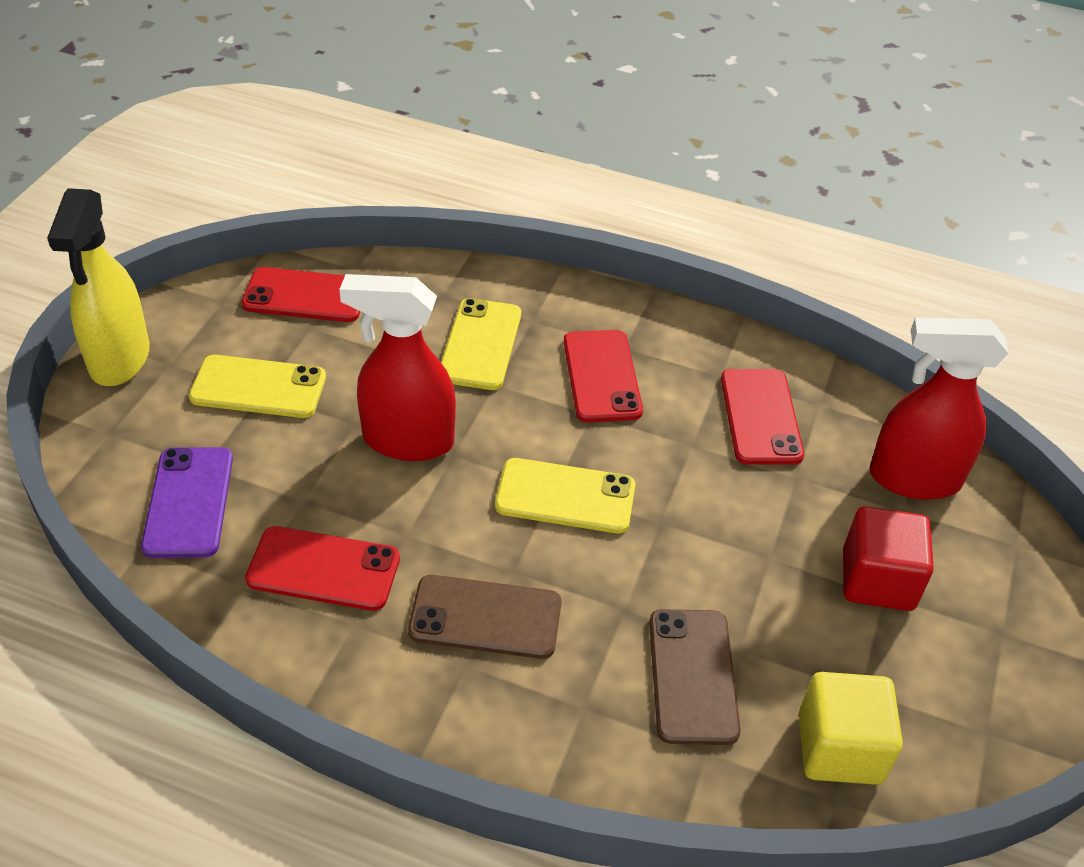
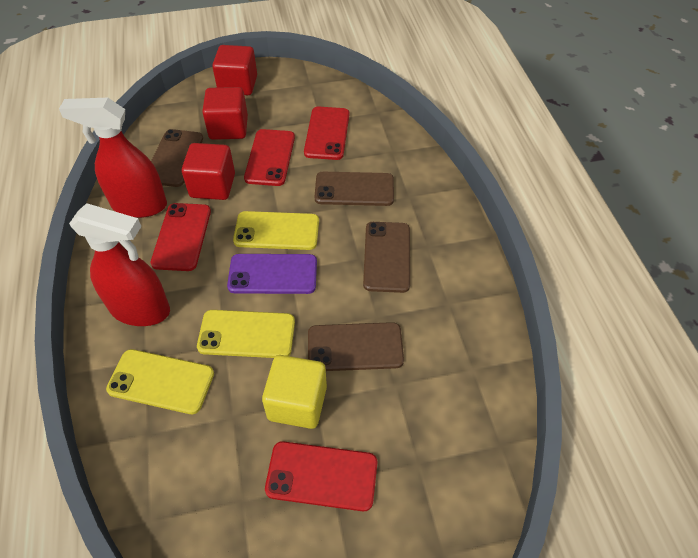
brown phone: 2 -> 4
red cube: 1 -> 3
yellow spray bottle: 1 -> 0

